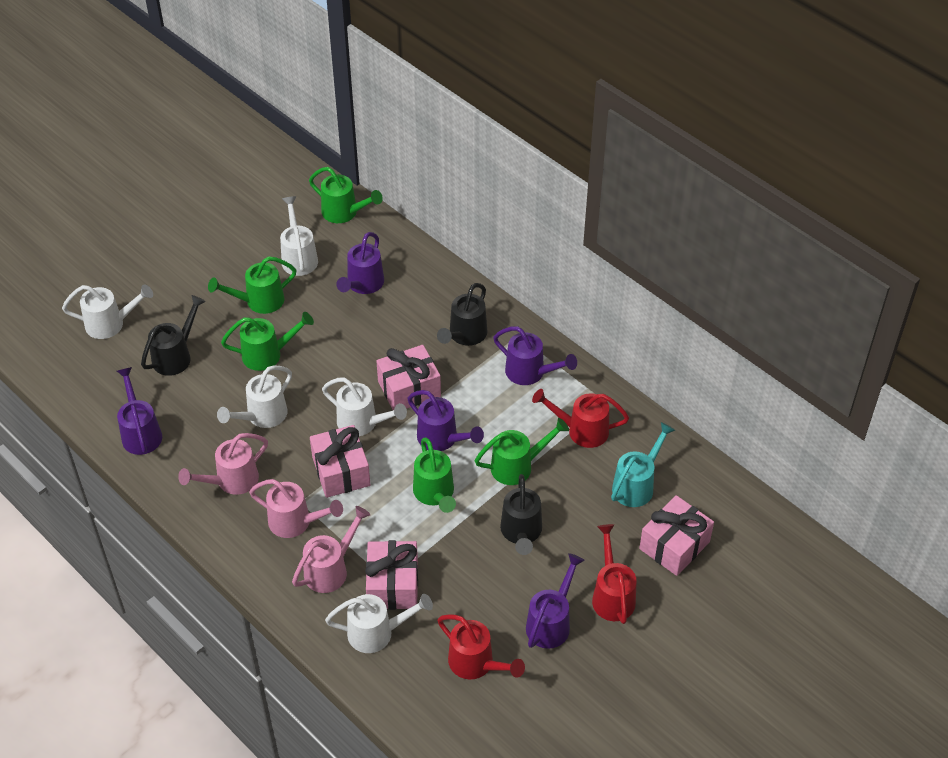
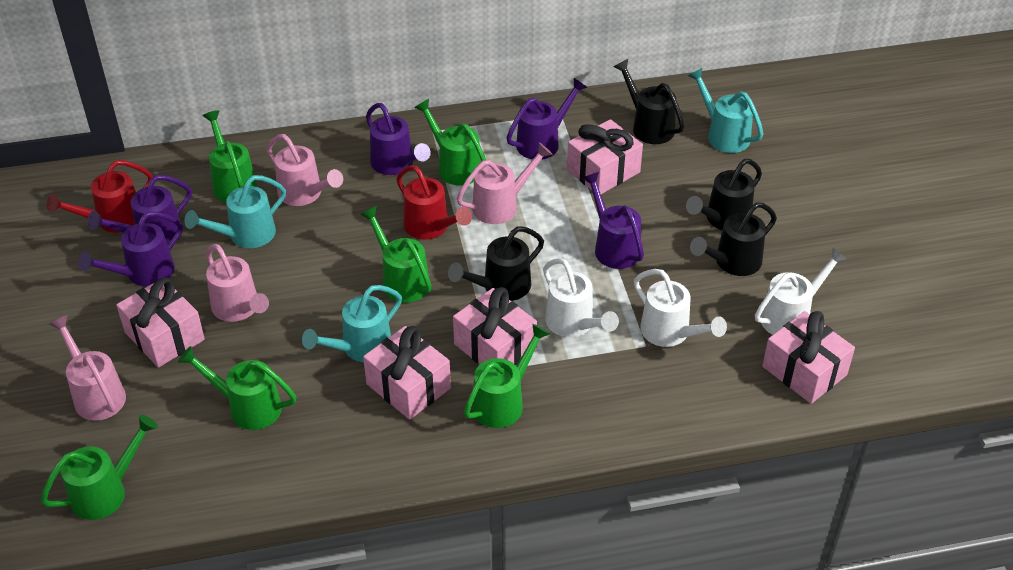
black watering can: 3 -> 4
green watering can: 5 -> 6
pink gift: 4 -> 5
pink watering can: 3 -> 4
red watering can: 3 -> 2
turquoise watering can: 1 -> 3
white watering can: 5 -> 3

